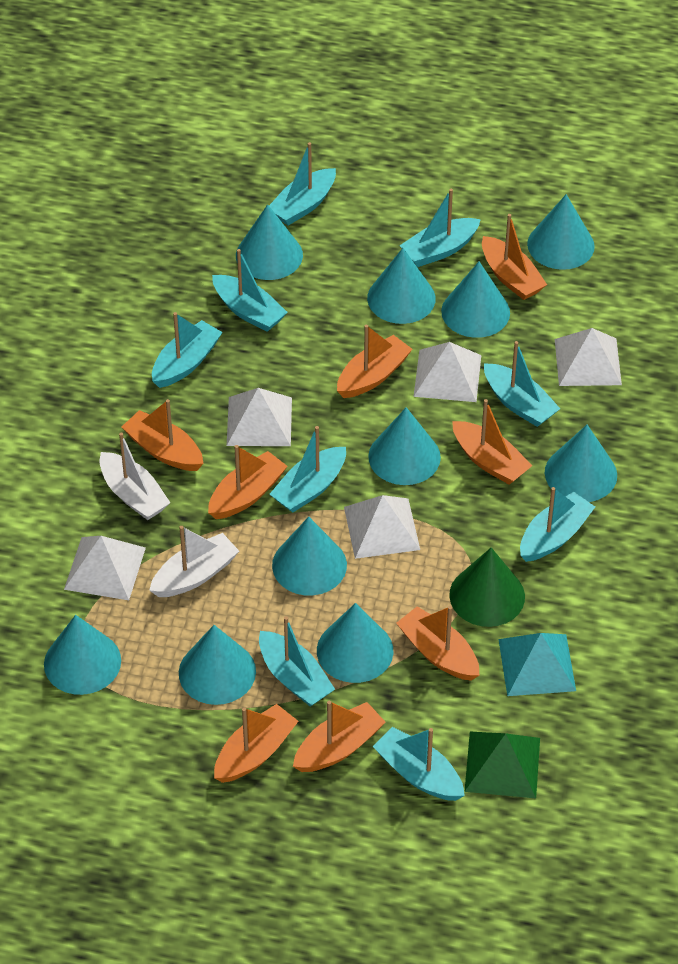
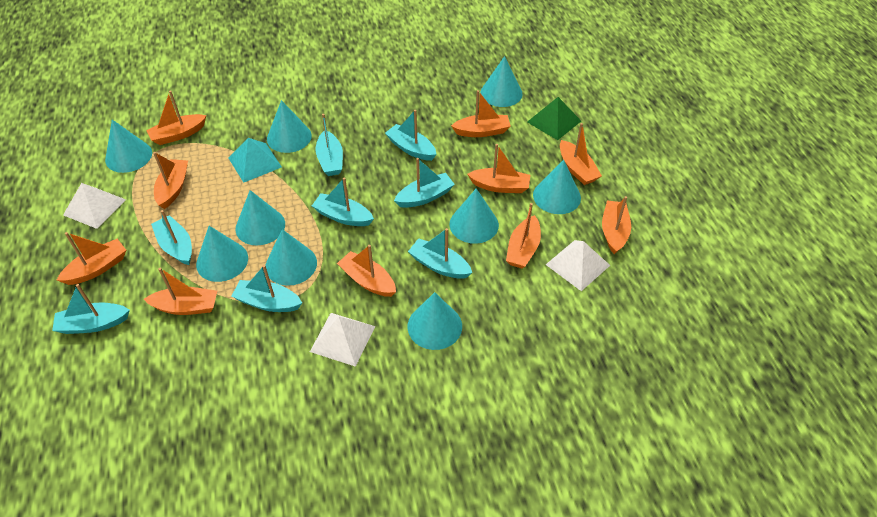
green cone: 1 -> 0
orange boat: 8 -> 10
turquoise boat: 9 -> 8
turquoise cone: 10 -> 9
white boat: 2 -> 0
white pyramid: 5 -> 3

